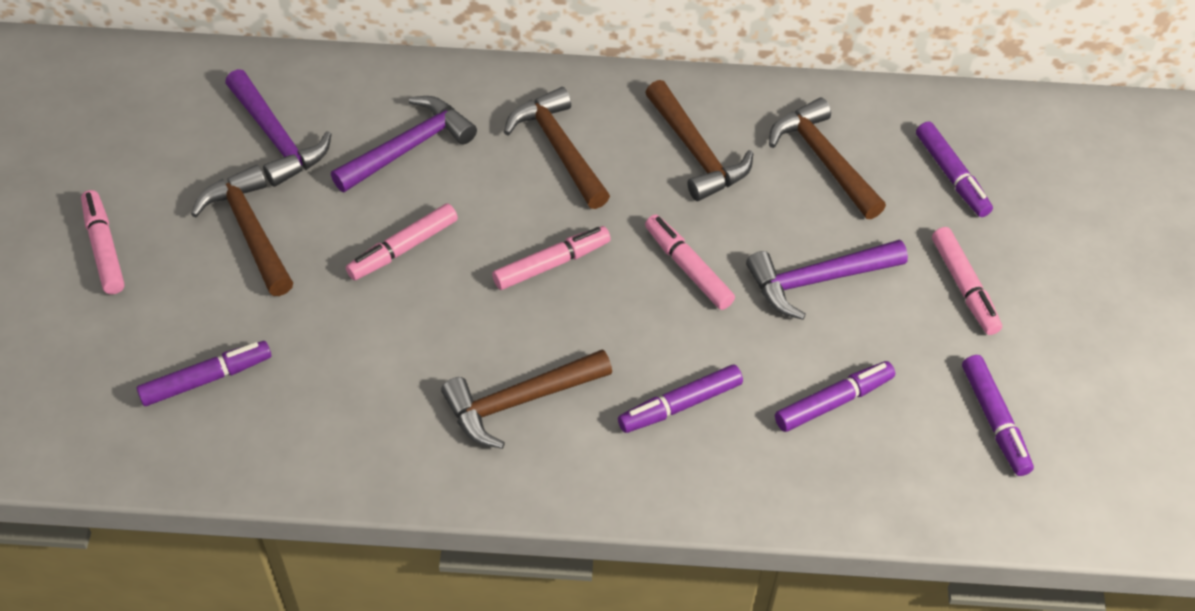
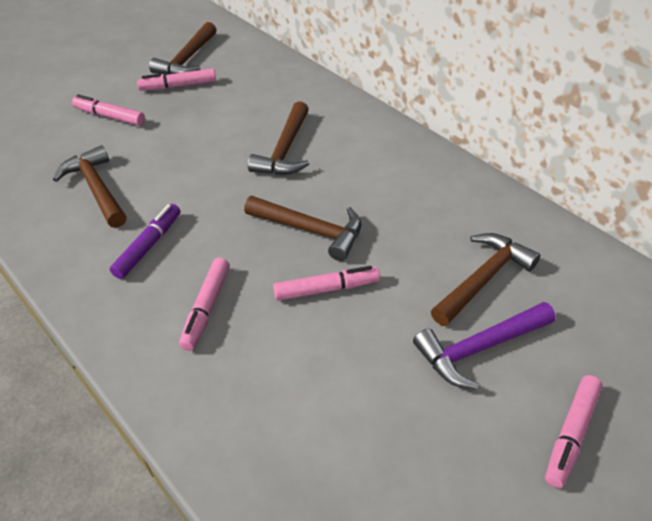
purple hammer: 3 -> 1
purple marker: 5 -> 1

